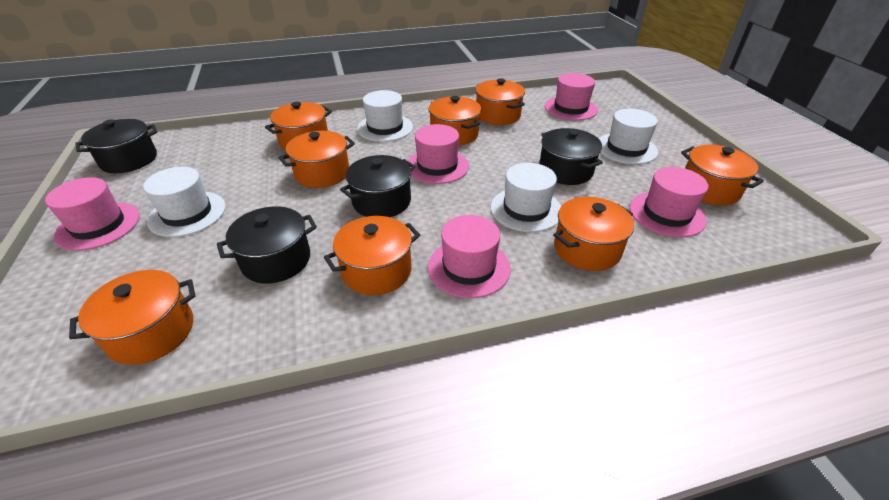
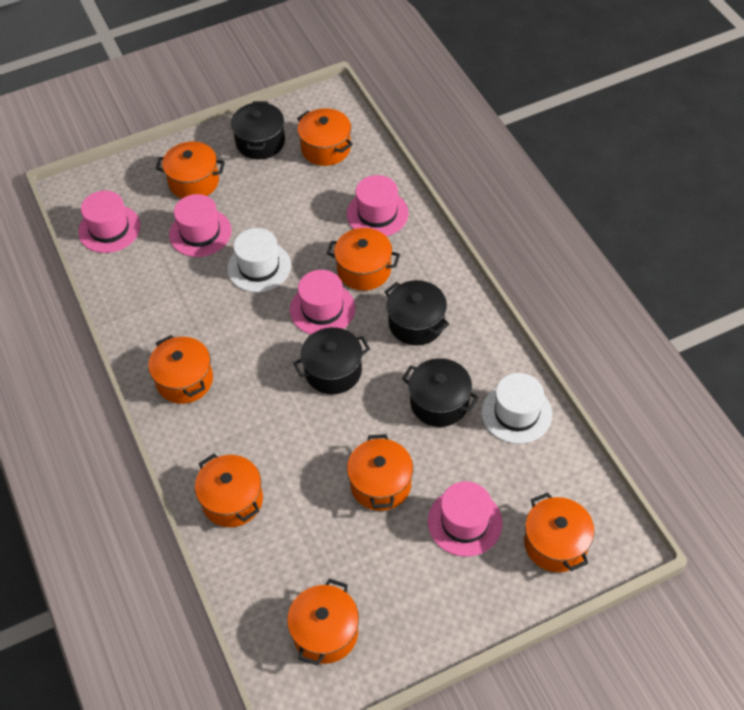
white hat: 4 -> 2

